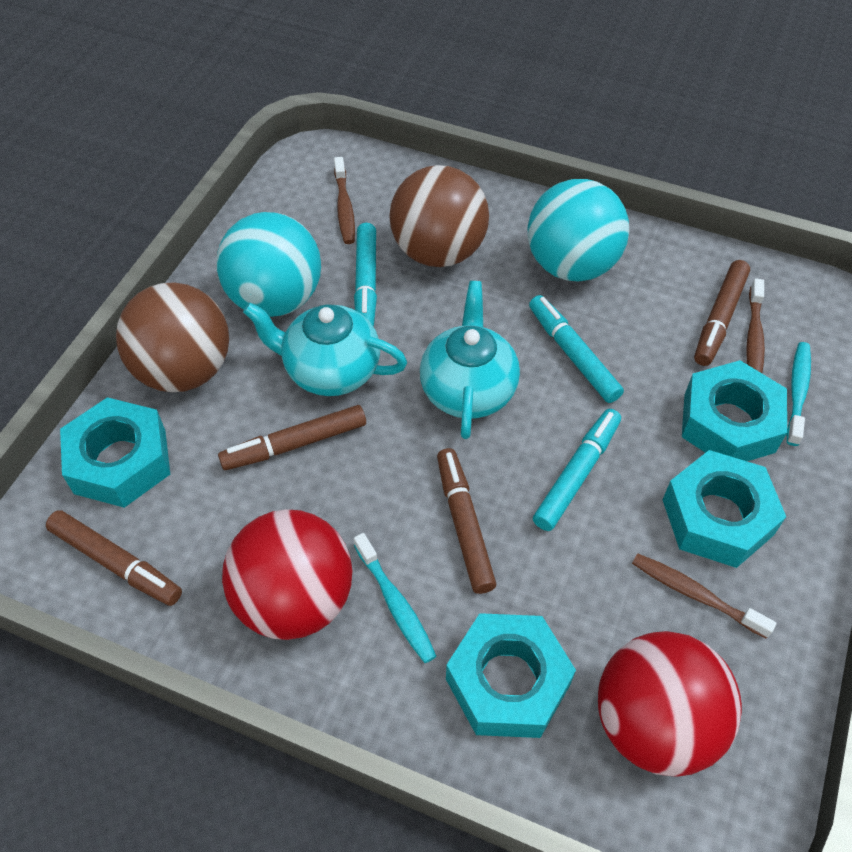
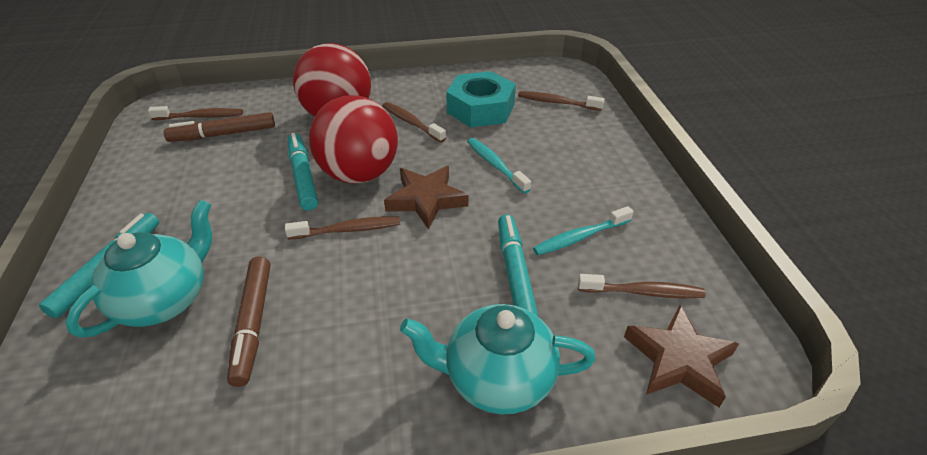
brown ball: 2 -> 0
brown marker: 4 -> 2
brown star: 0 -> 2
brown toothbrush: 3 -> 5
turquoise ball: 2 -> 0
turquoise nut: 4 -> 1

